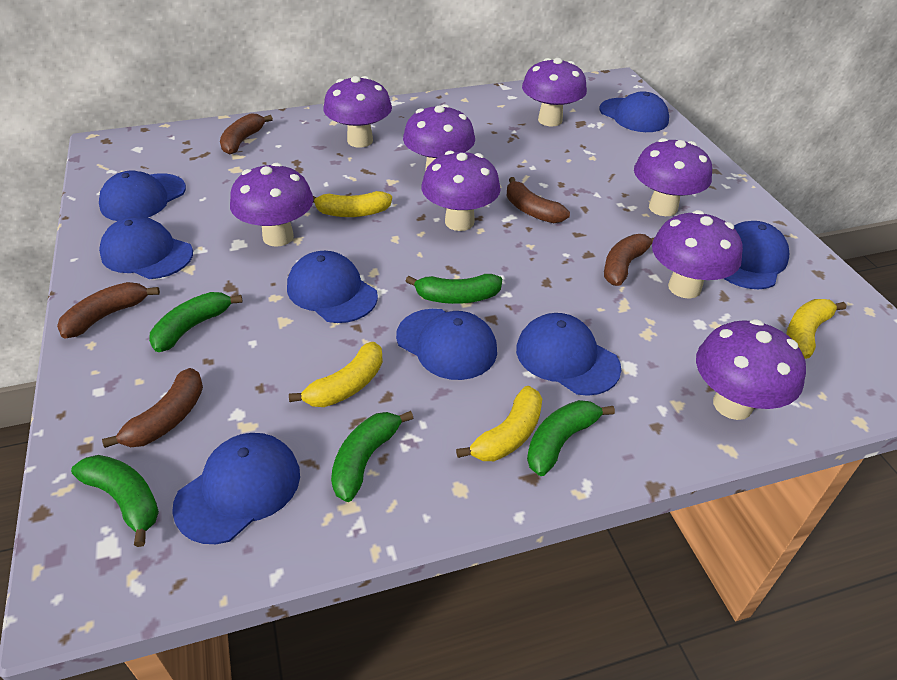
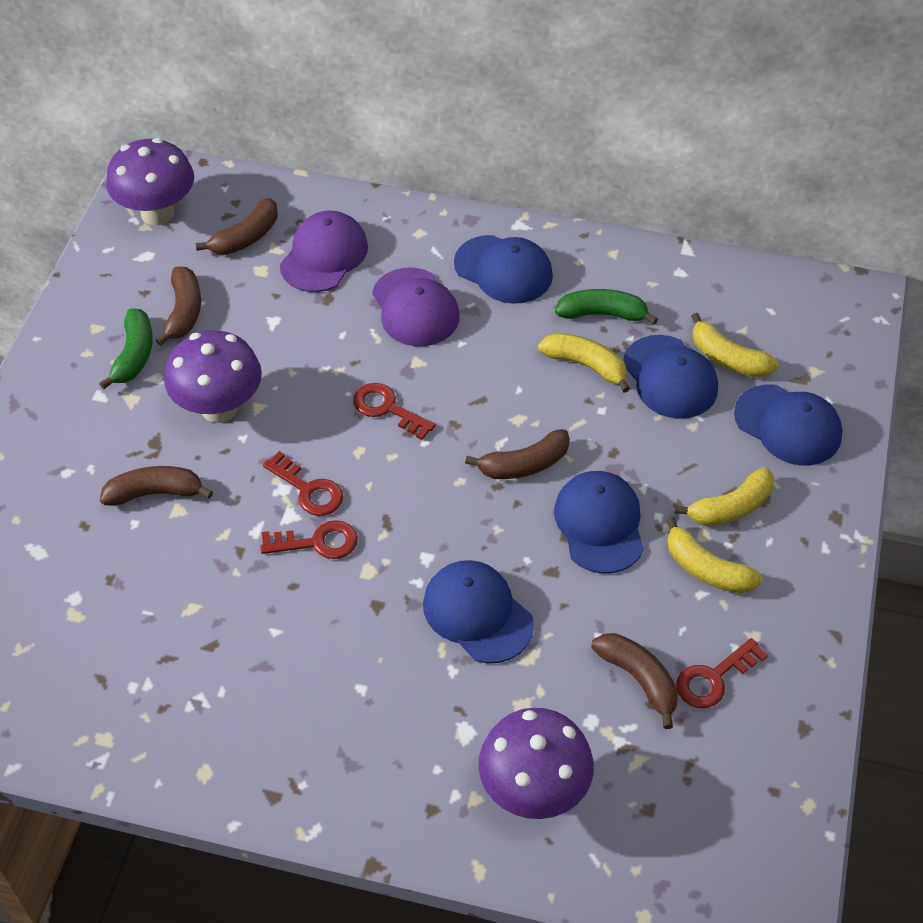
blue cap: 8 -> 5
green banana: 5 -> 2
purple cap: 0 -> 2
purple mushroom: 8 -> 3
red key: 0 -> 4

